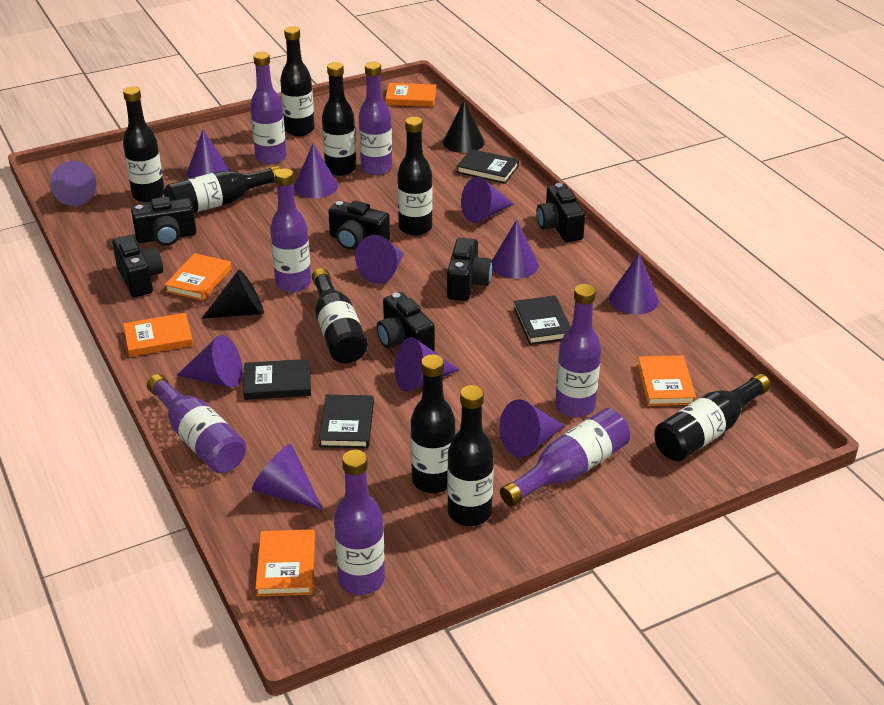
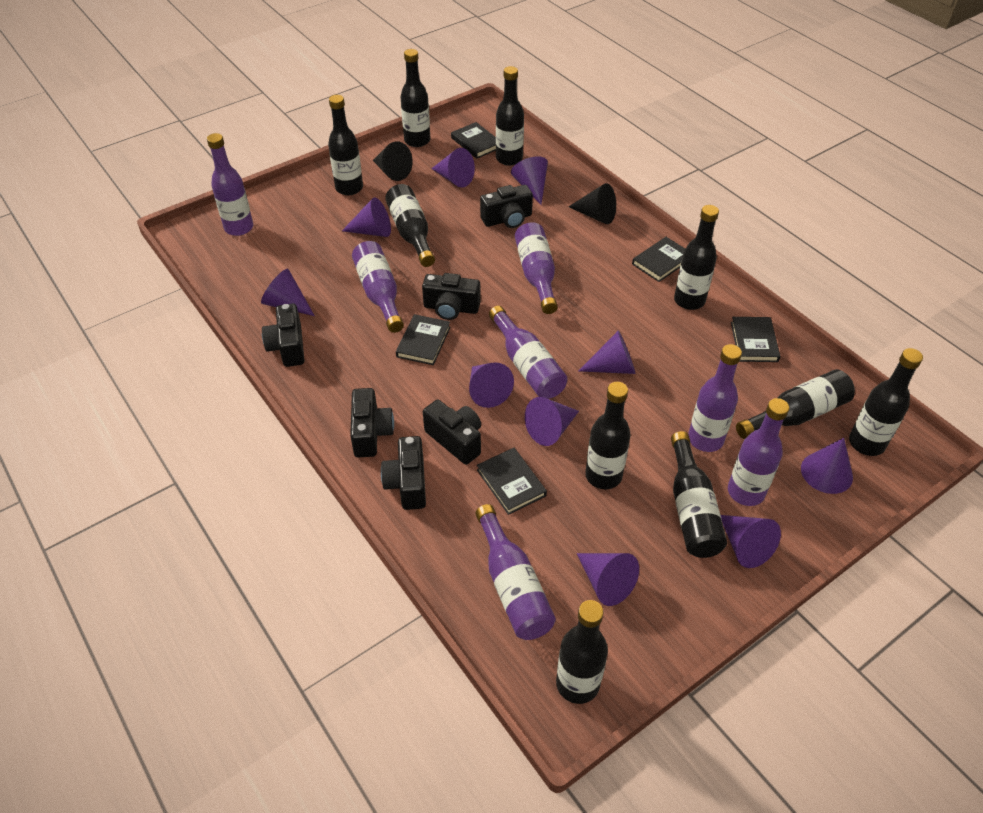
black book: 4 -> 5
black bottle: 9 -> 10
orange book: 5 -> 0
purple cone: 11 -> 10

